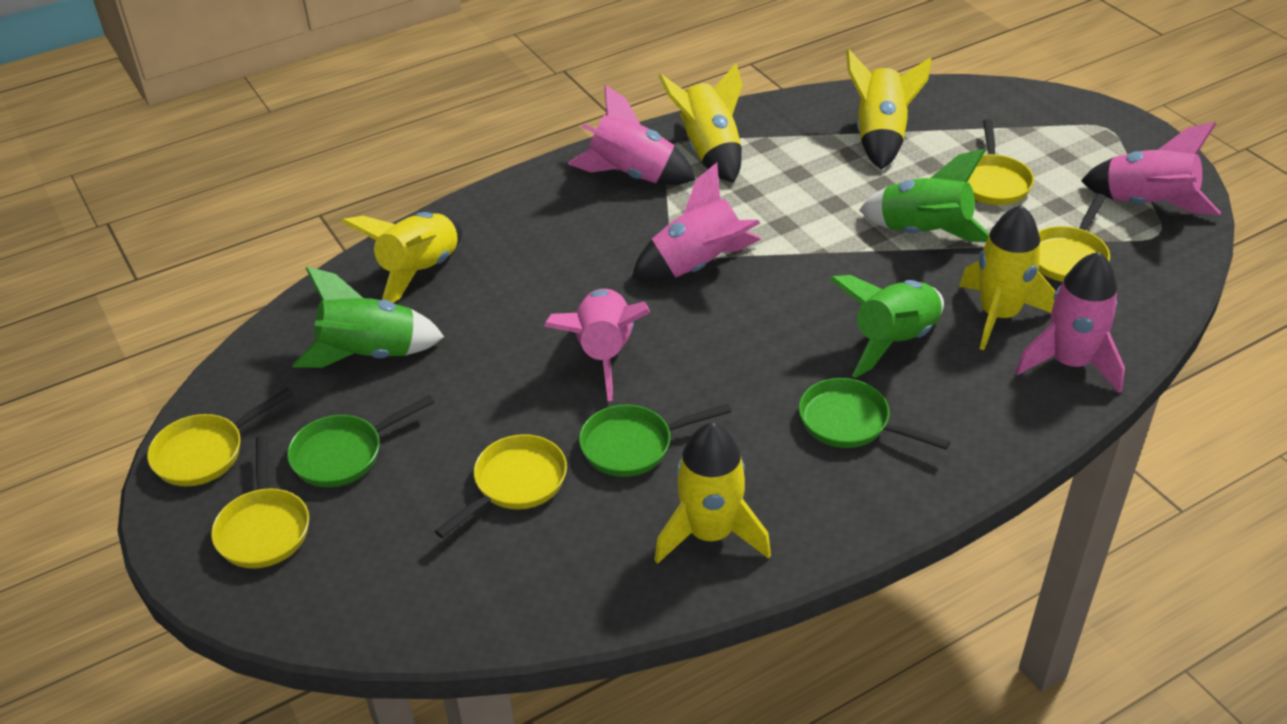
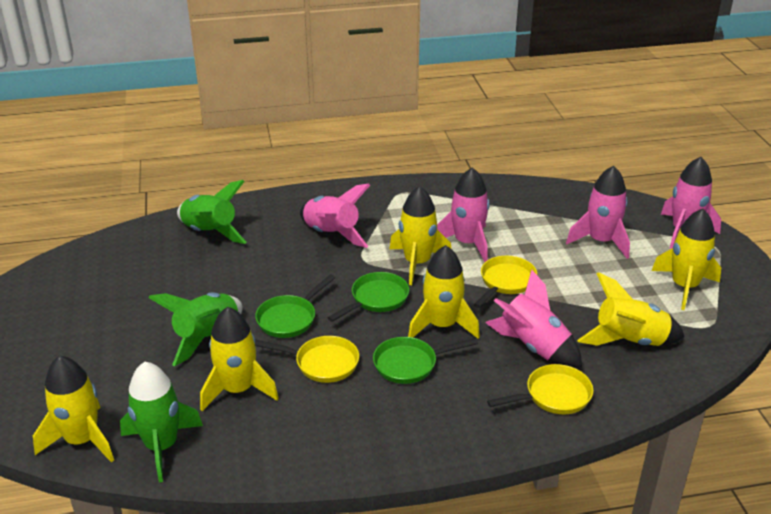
yellow pan: 5 -> 3
yellow rocket: 5 -> 6

